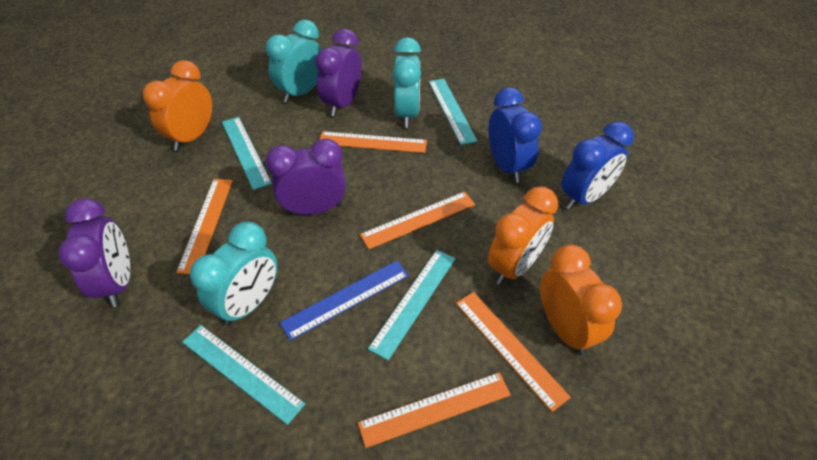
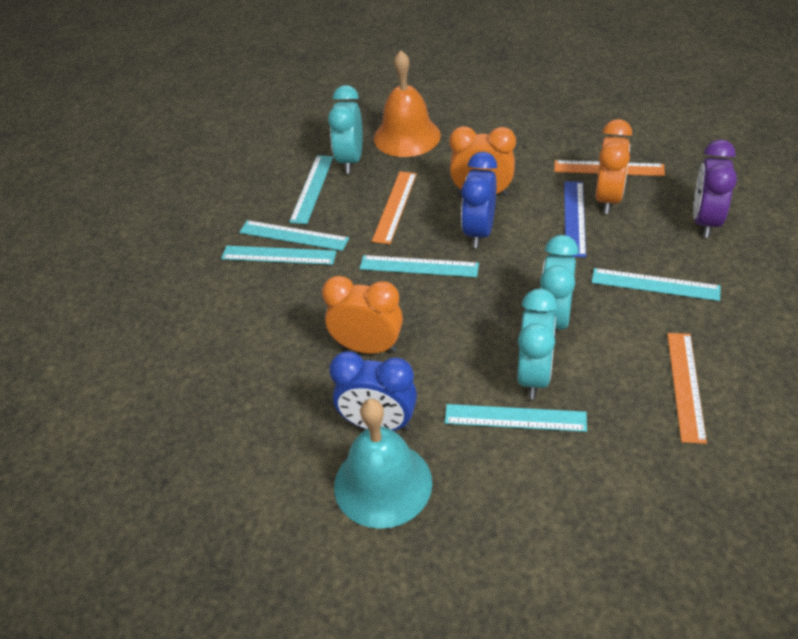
orange bell: 0 -> 1
orange ruler: 5 -> 3
purple clock: 3 -> 1
turquoise bell: 0 -> 1
turquoise ruler: 4 -> 6

